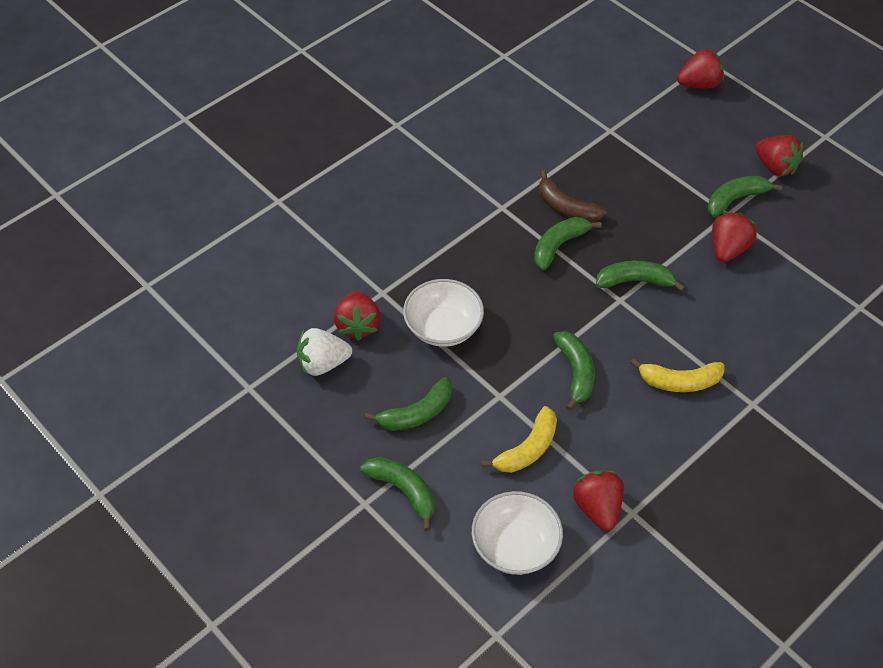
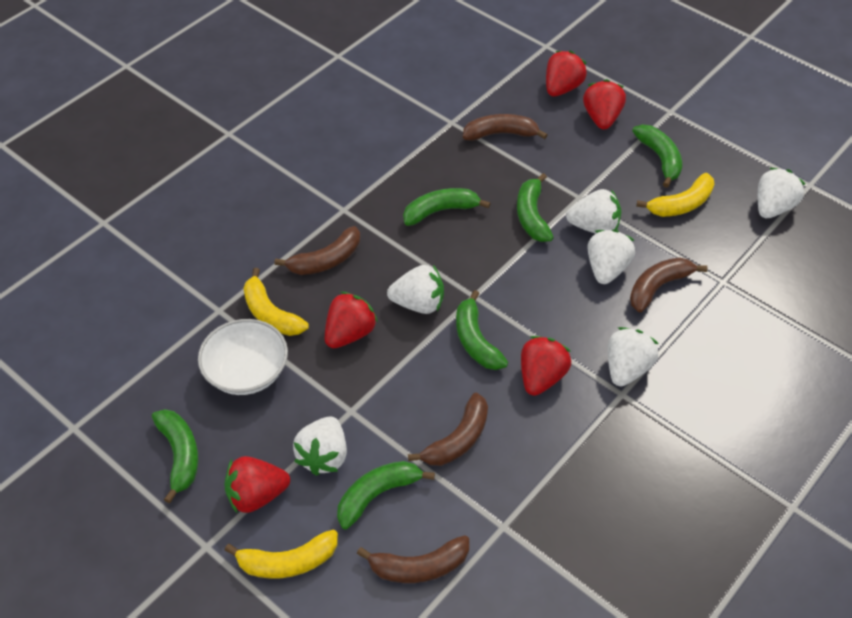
brown banana: 1 -> 5
white bowl: 2 -> 1
white strawberry: 1 -> 6
yellow banana: 2 -> 3

